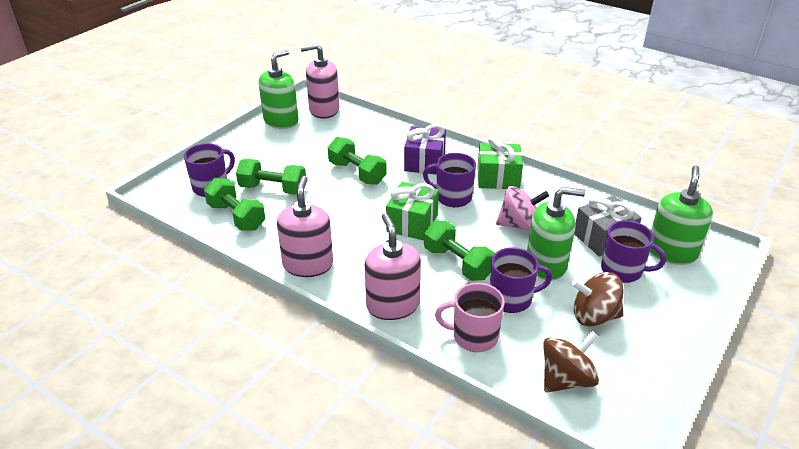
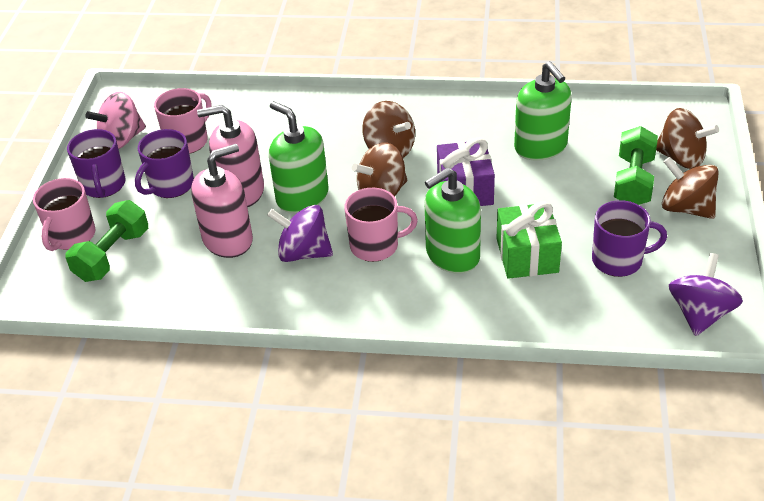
brown spinning top: 2 -> 4
green dumbbell: 4 -> 2
green gift: 2 -> 1
grey gift: 1 -> 0
pink mug: 1 -> 3
pink soap dispenser: 3 -> 2
purple mug: 4 -> 3
purple spinning top: 0 -> 2

